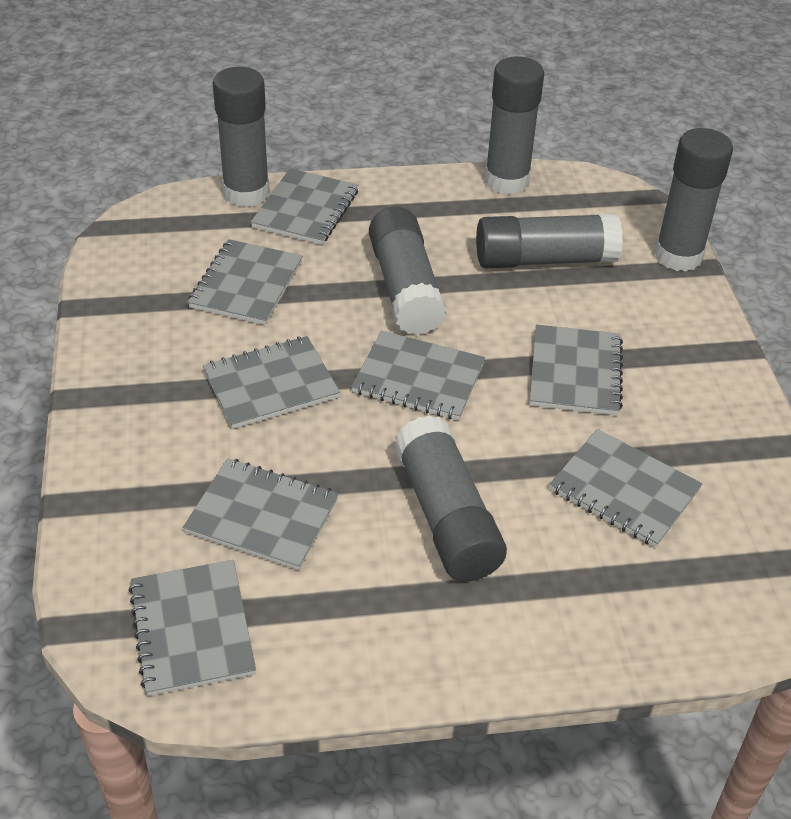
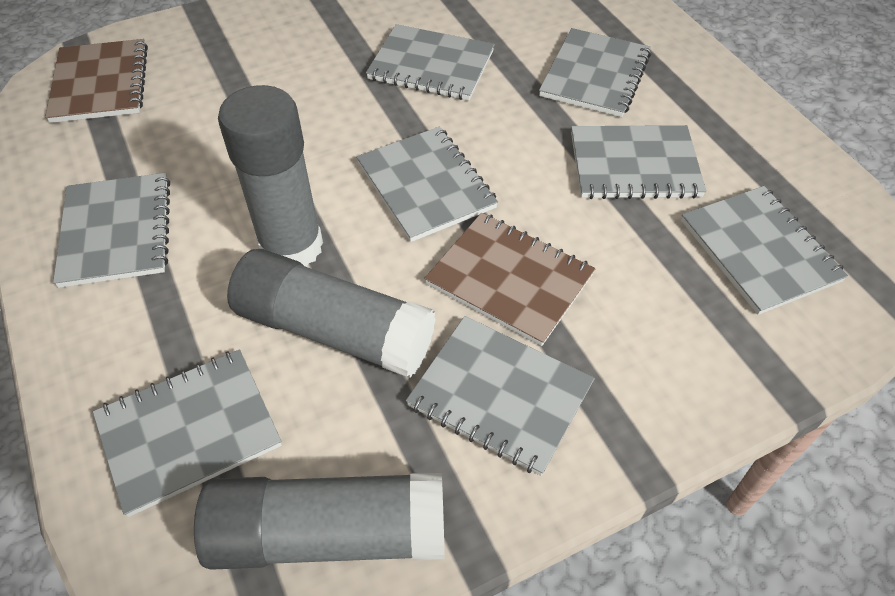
brown notebook: 0 -> 2
grey glue stick: 6 -> 3

